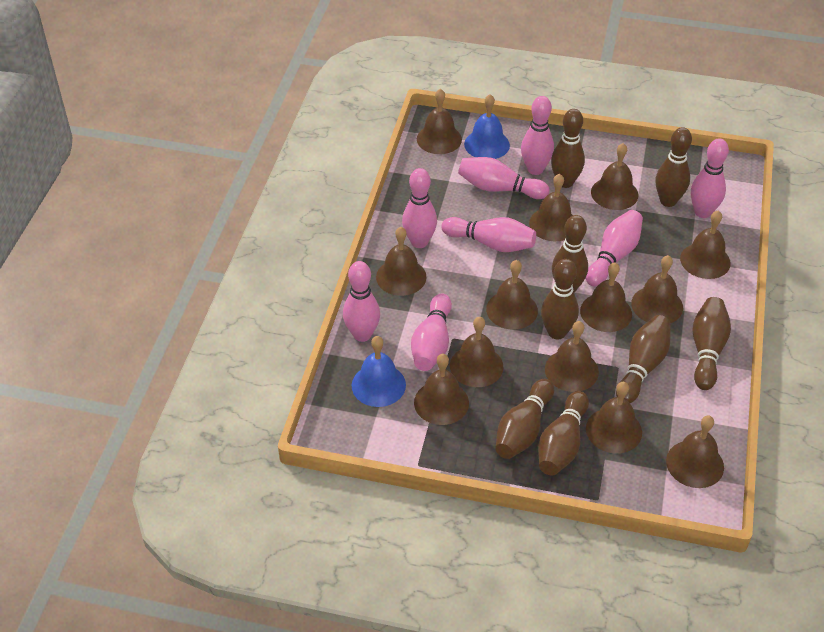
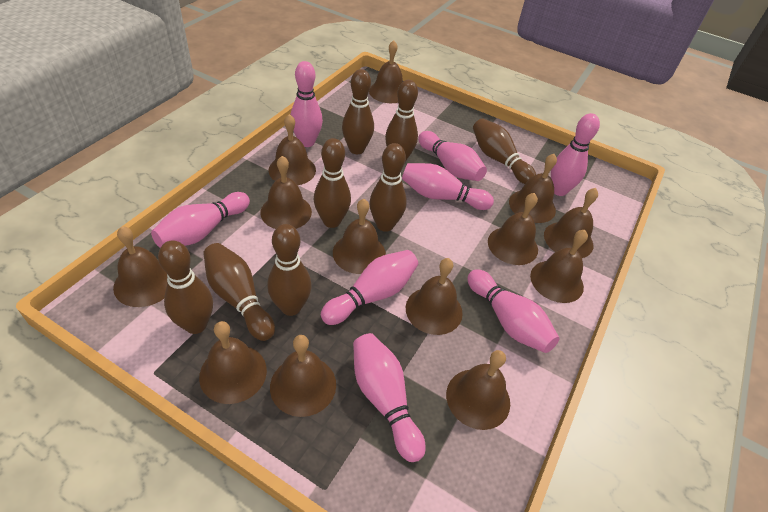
blue bell: 2 -> 0

